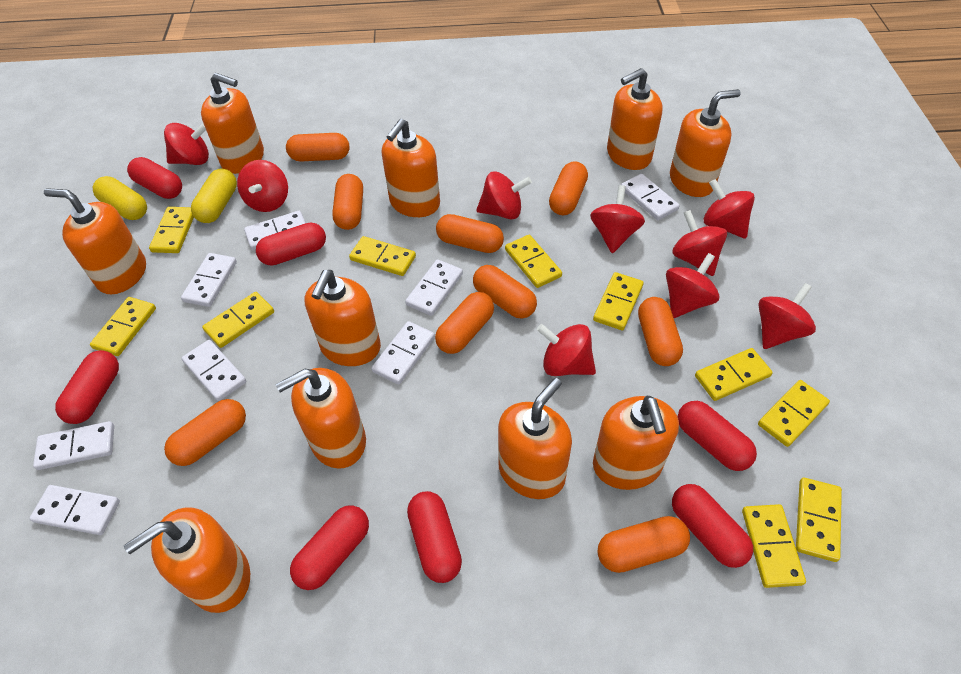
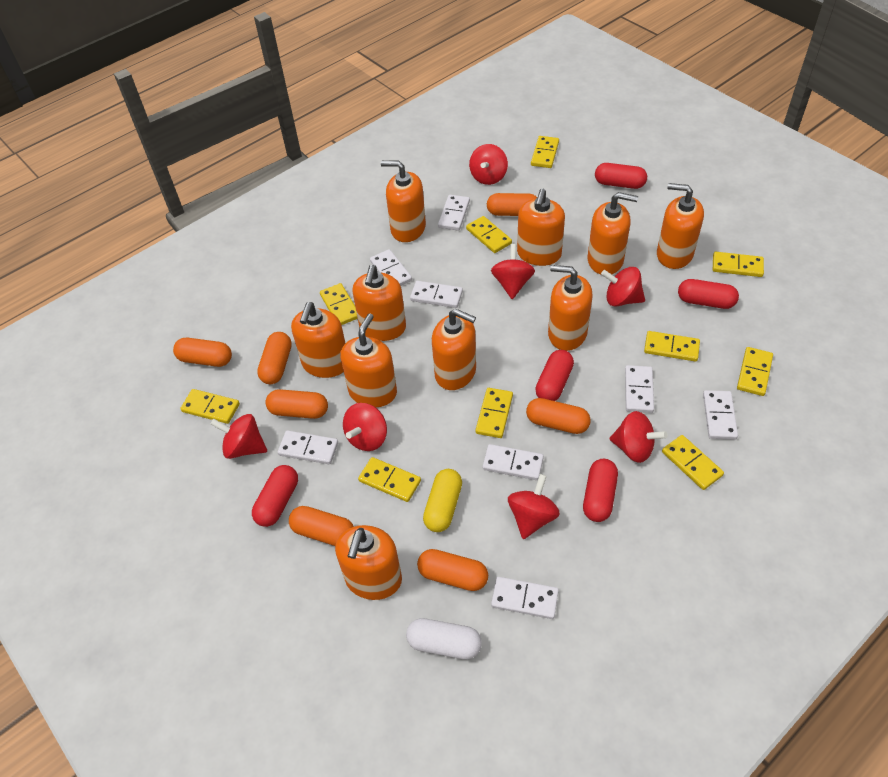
orange capsule: 9 -> 7
red capsule: 7 -> 5
red spinning top: 9 -> 7
white capsule: 0 -> 1
yellow capsule: 2 -> 1

